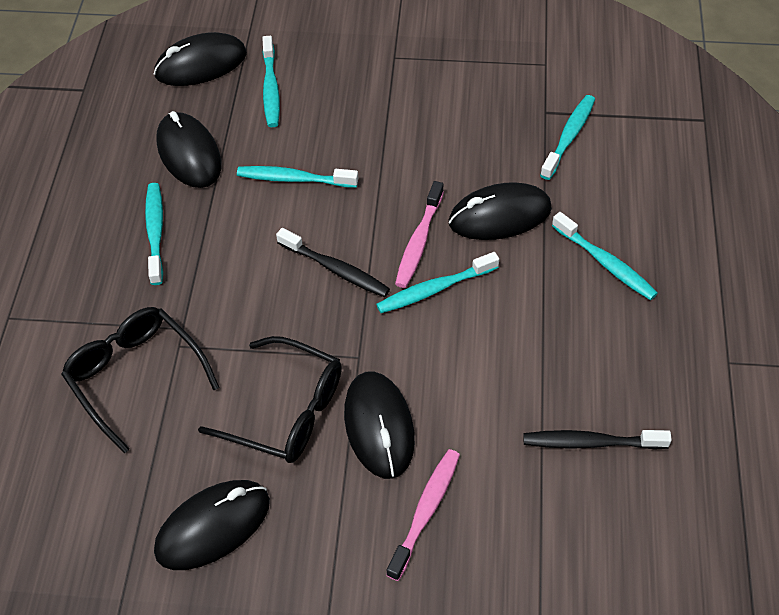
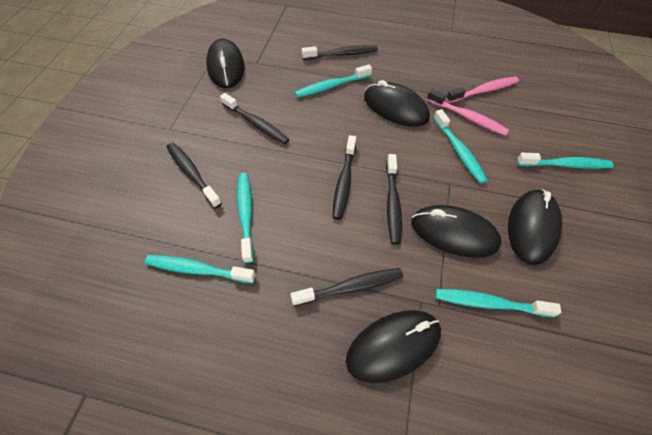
black glasses: 2 -> 0
black toothbrush: 2 -> 6

